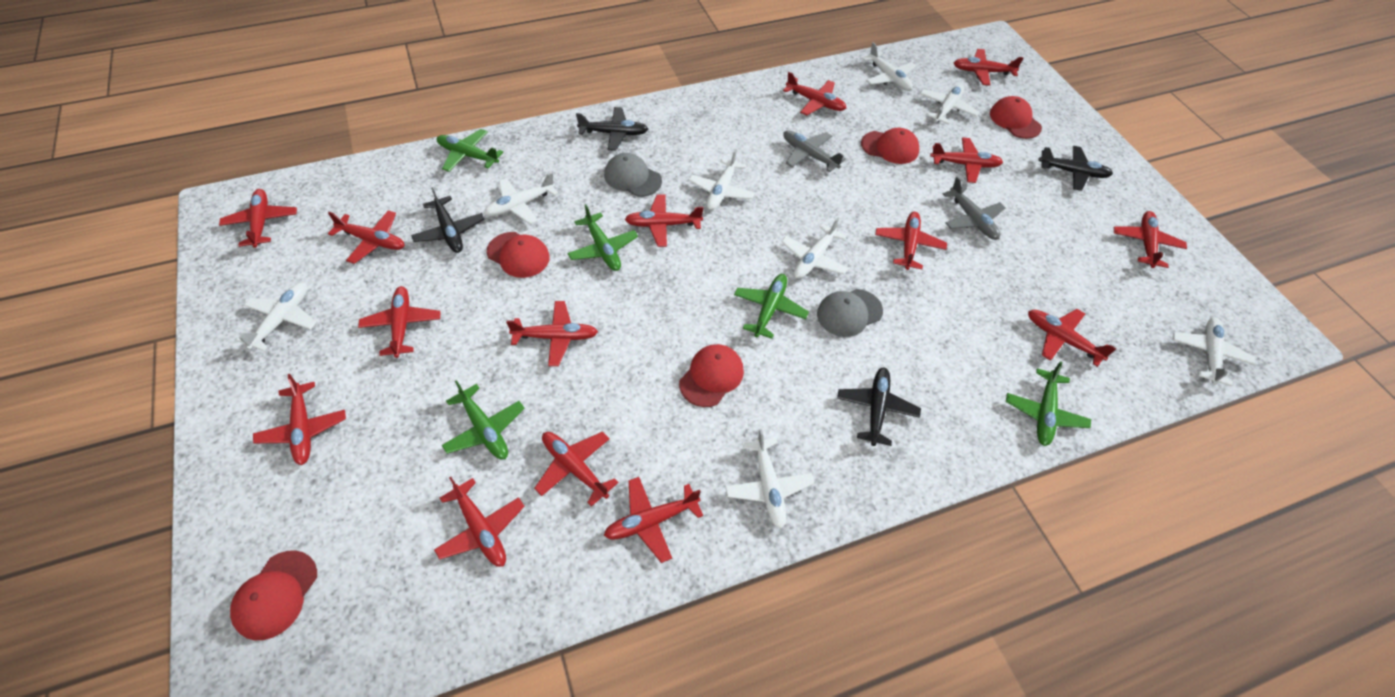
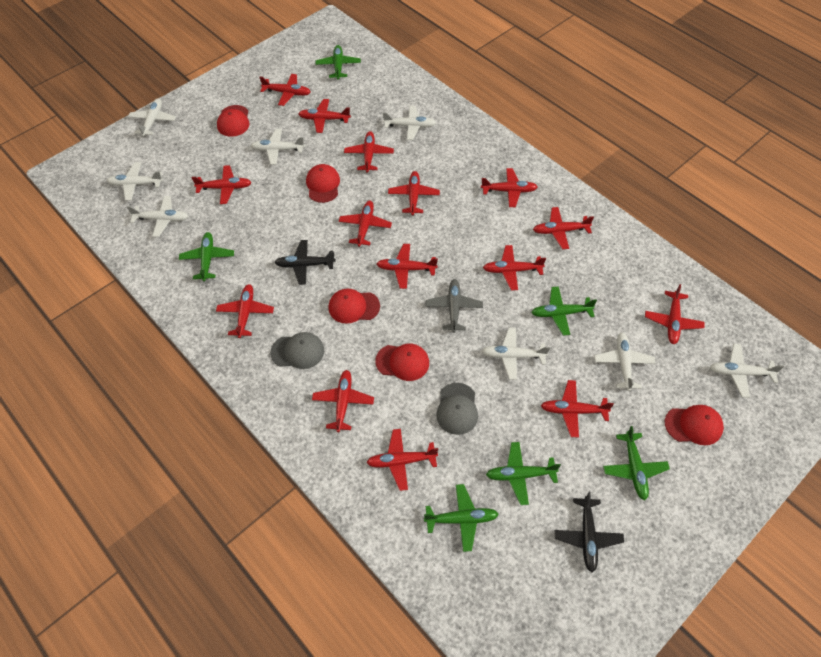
black plane: 4 -> 2
green plane: 5 -> 6
grey plane: 2 -> 1

